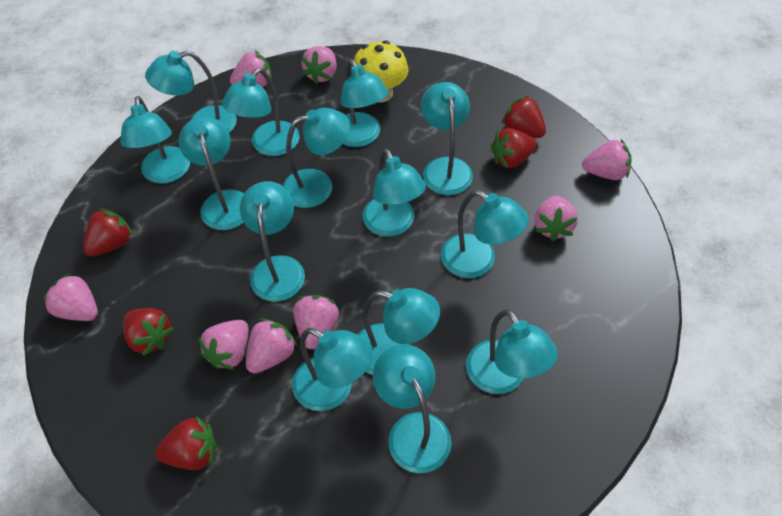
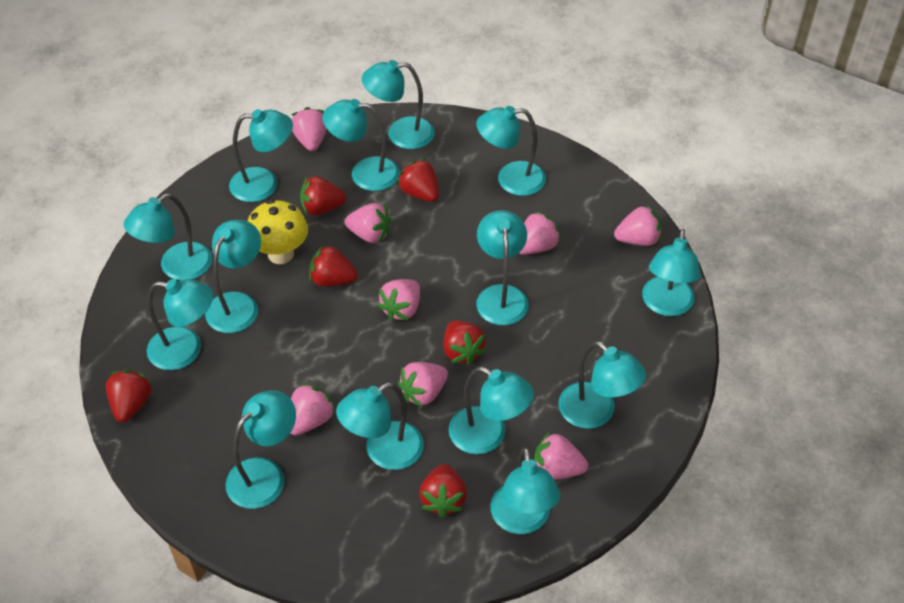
red strawberry: 5 -> 6

